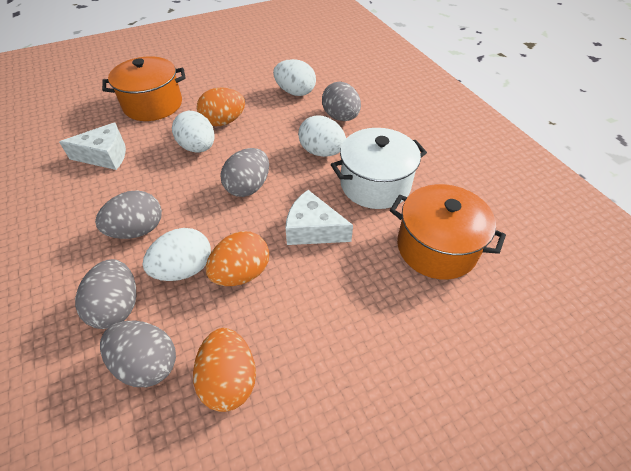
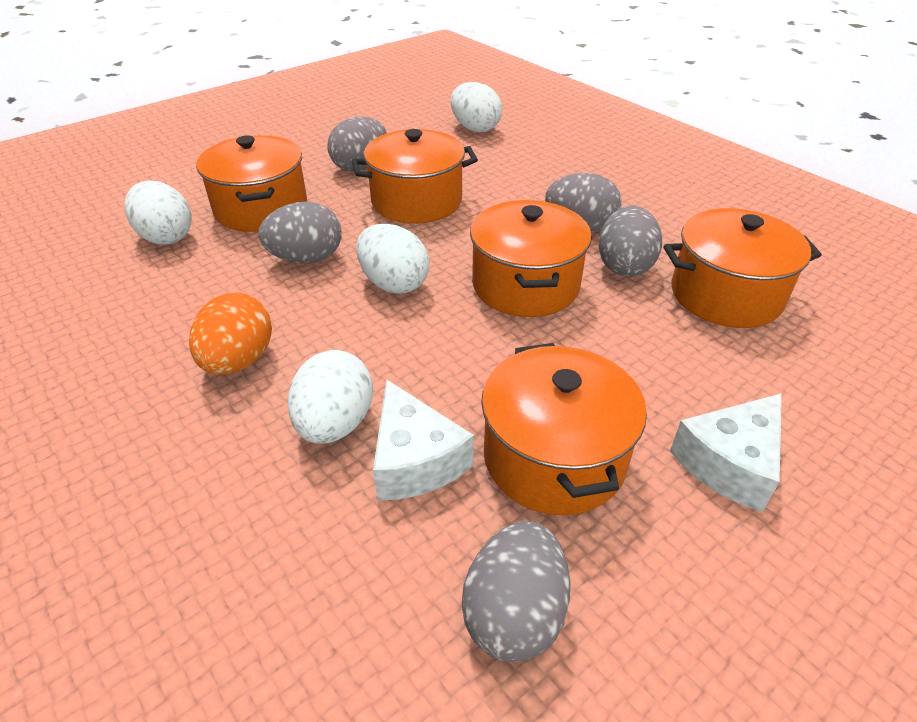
orange egg: 3 -> 1
orange pot: 2 -> 5
white pot: 1 -> 0

